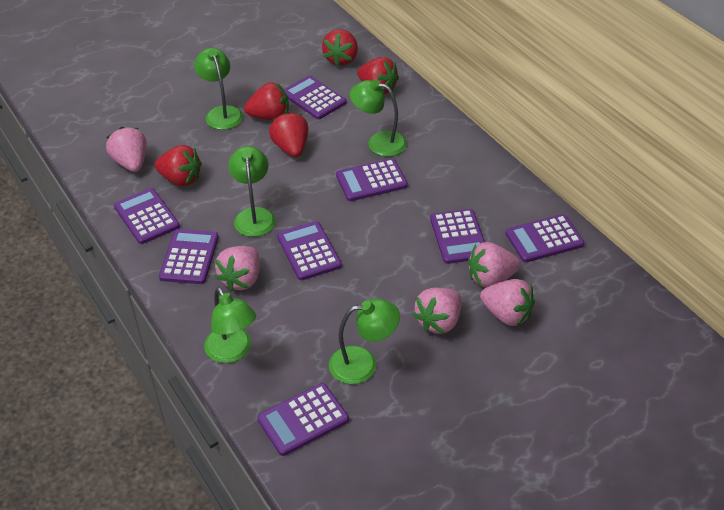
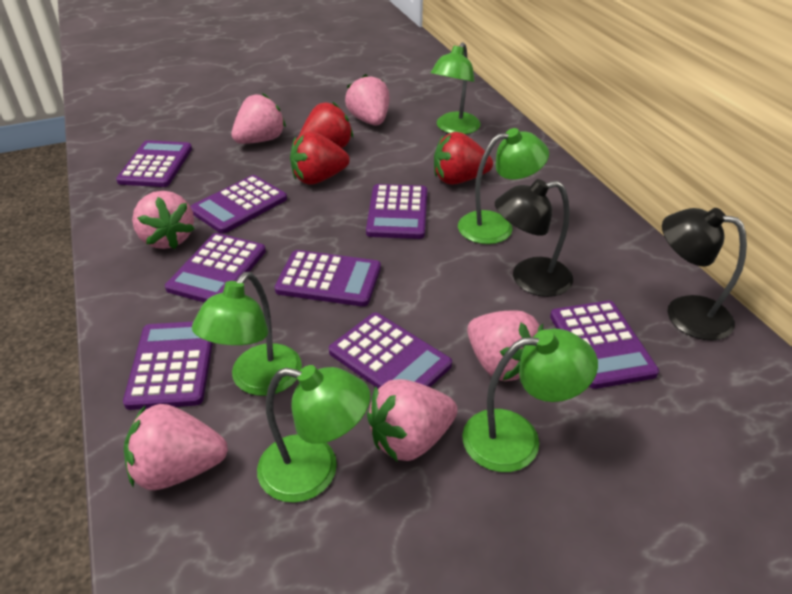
black lamp: 0 -> 2
pink strawberry: 5 -> 6
red strawberry: 5 -> 3

